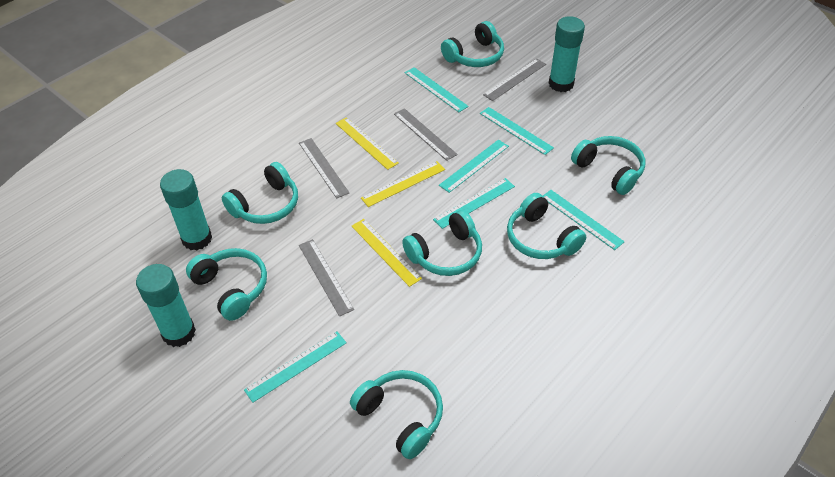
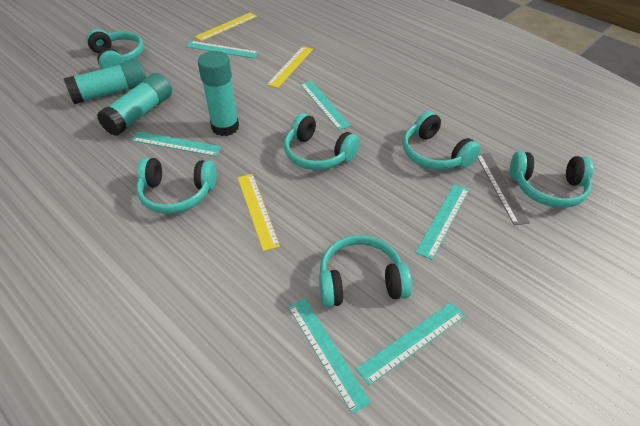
grey ruler: 4 -> 1
turquoise headphones: 7 -> 6

